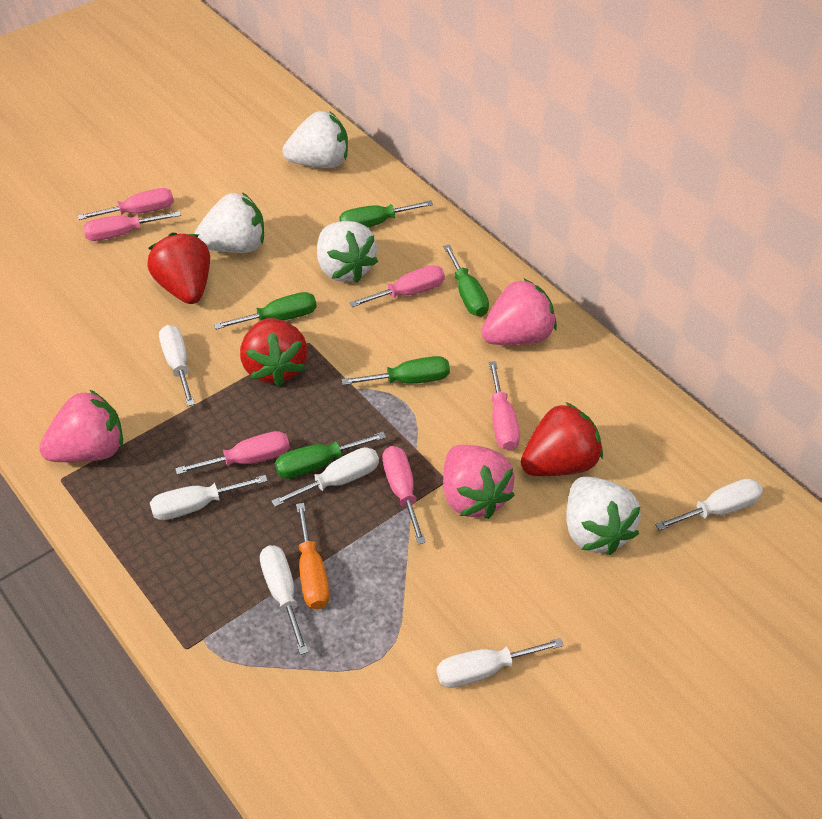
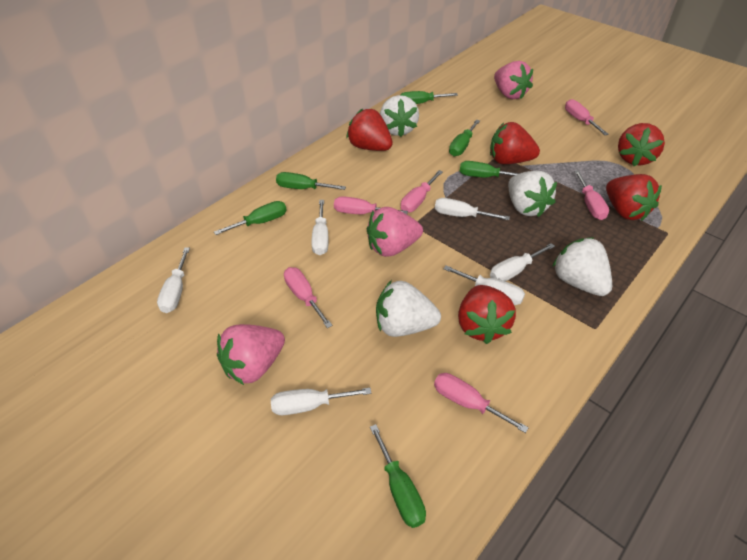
green screwdriver: 5 -> 6
orange screwdriver: 1 -> 0
red strawberry: 3 -> 5

